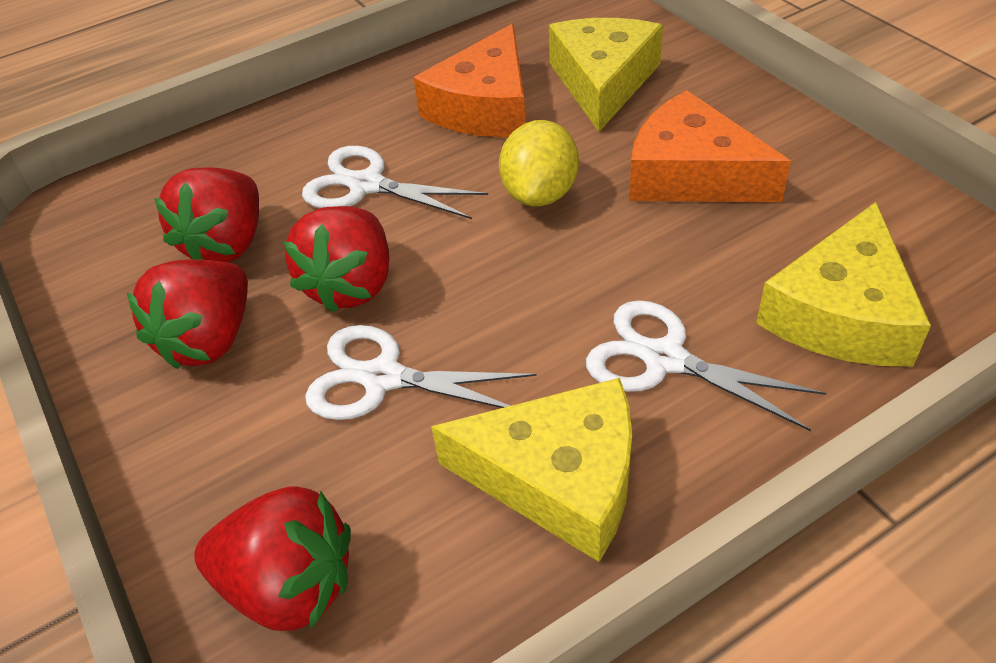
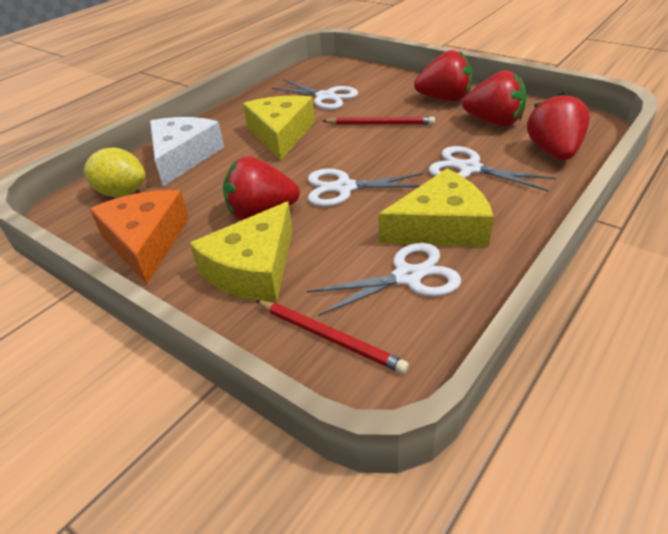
orange cheese: 2 -> 1
red pencil: 0 -> 2
white cheese: 0 -> 1
white scissors: 3 -> 4

